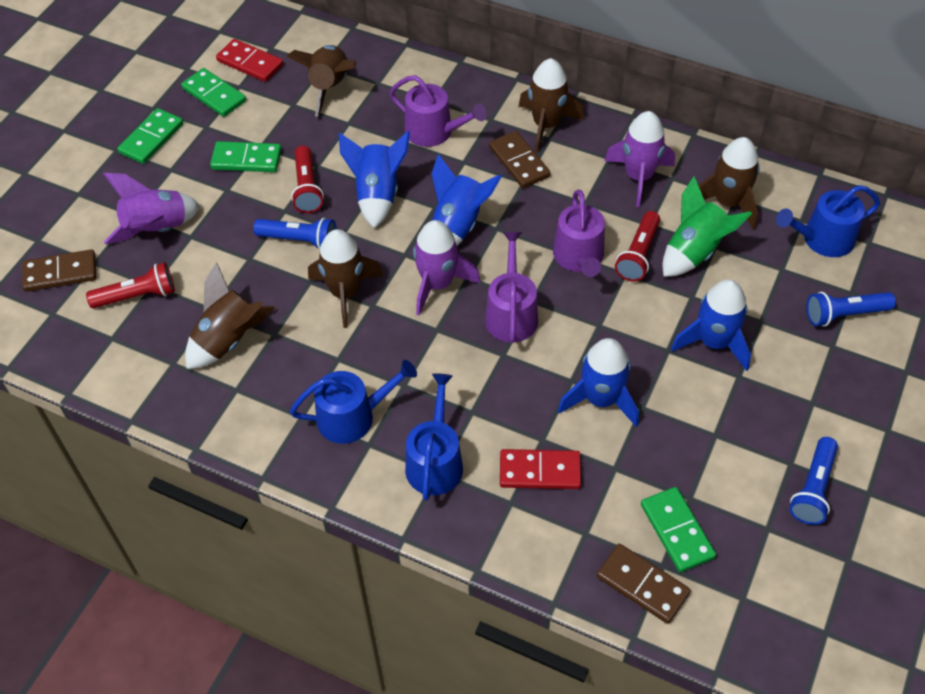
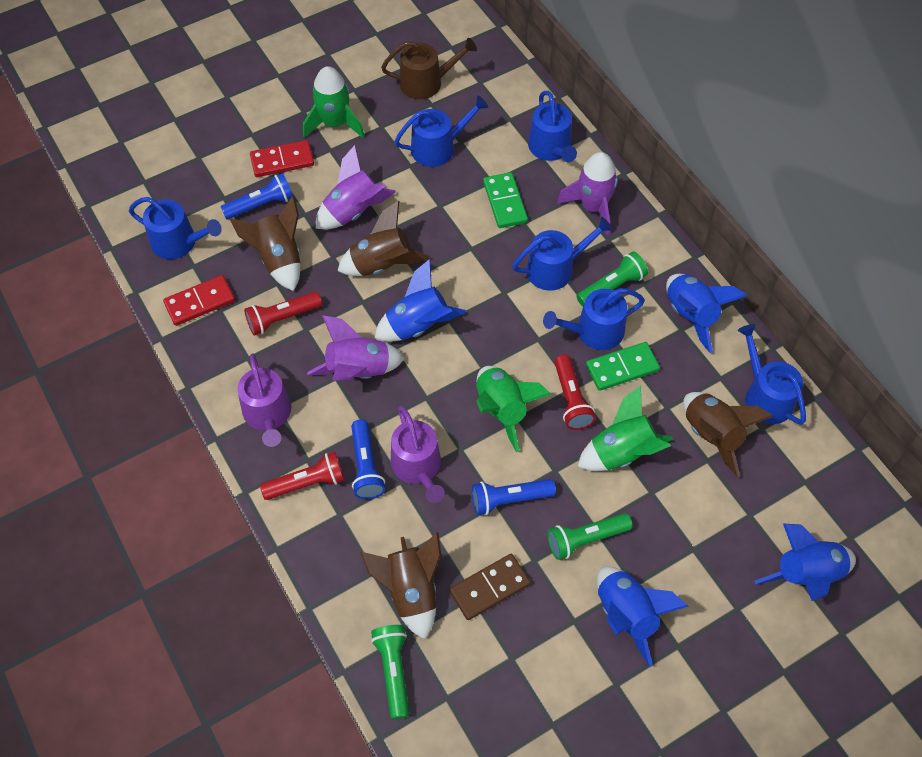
blue watering can: 3 -> 6
brown domino: 3 -> 1
brown rocket: 5 -> 4
brown watering can: 0 -> 1
green domino: 4 -> 2
green flashlight: 0 -> 3
green rocket: 1 -> 3
purple watering can: 3 -> 2

